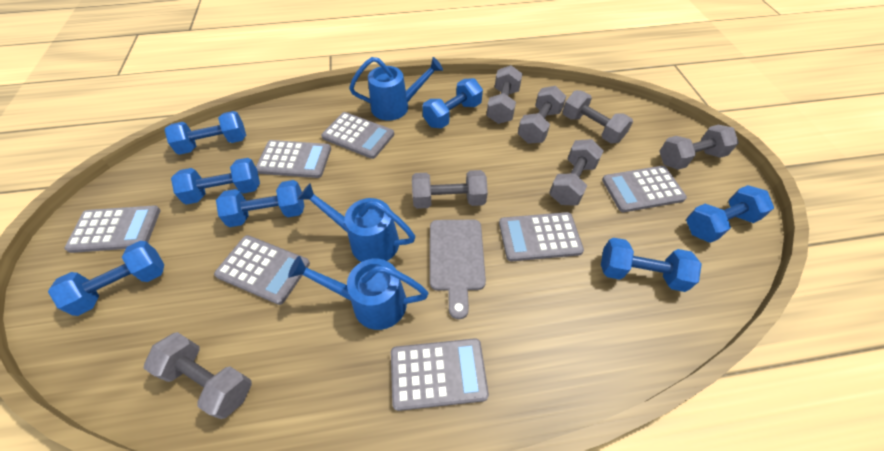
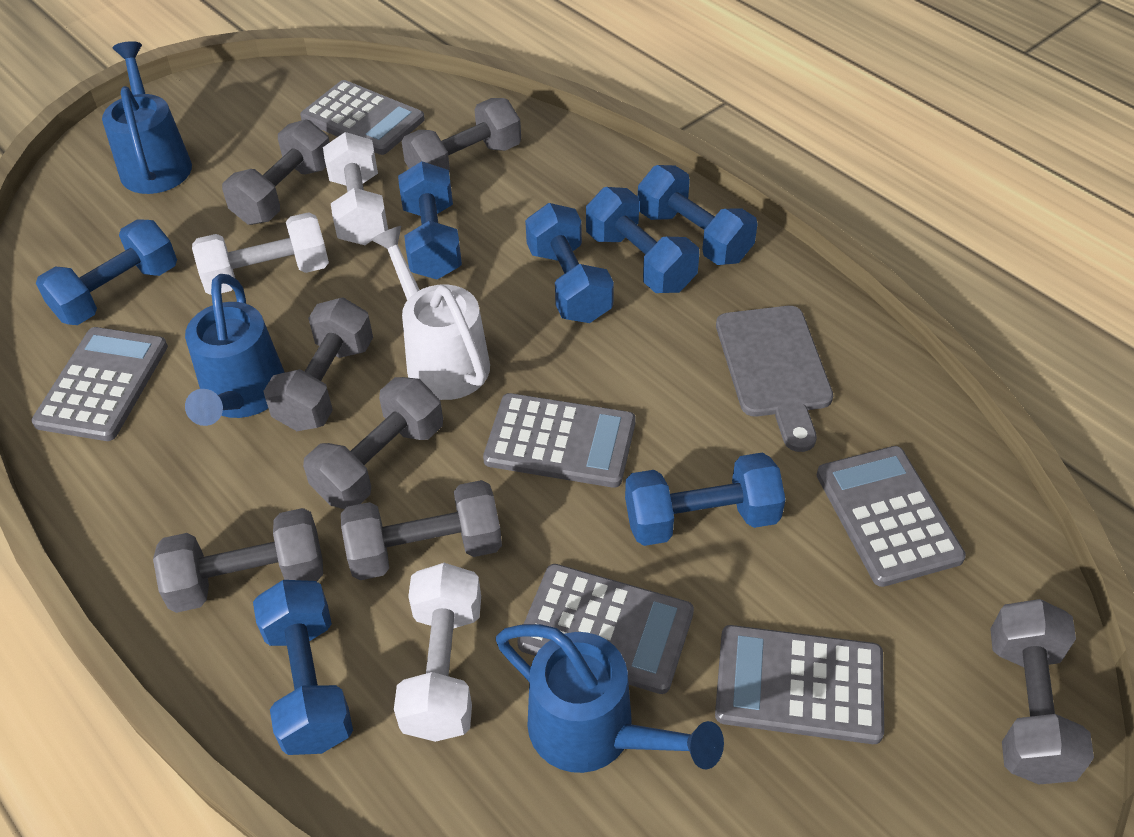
grey calculator: 7 -> 6
white dumbbell: 0 -> 3
white watering can: 0 -> 1

